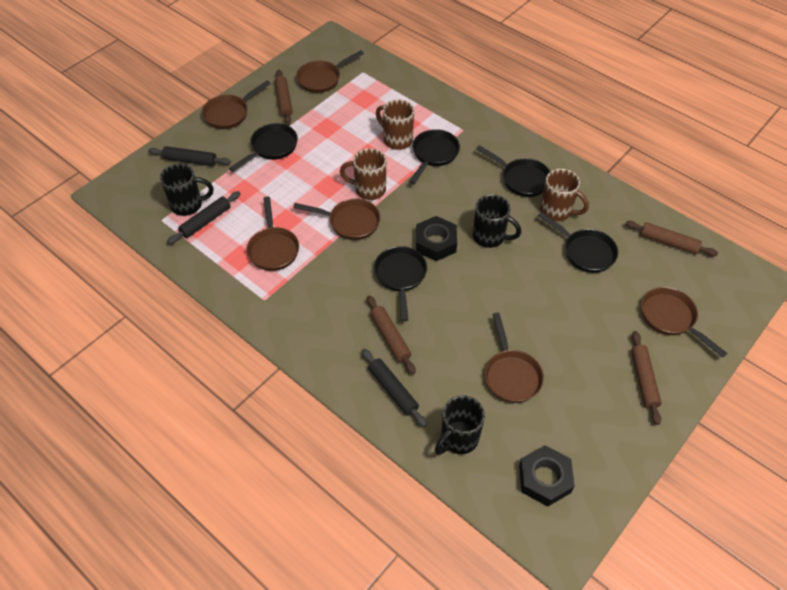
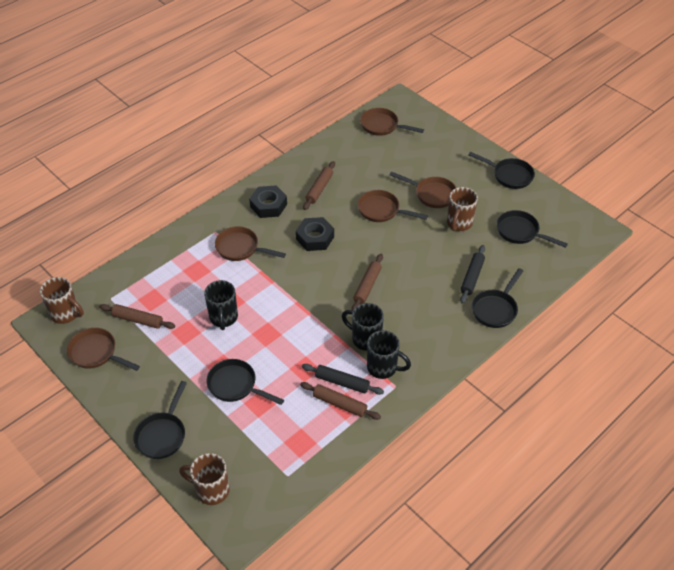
black rolling pin: 3 -> 2
brown pan: 6 -> 5

